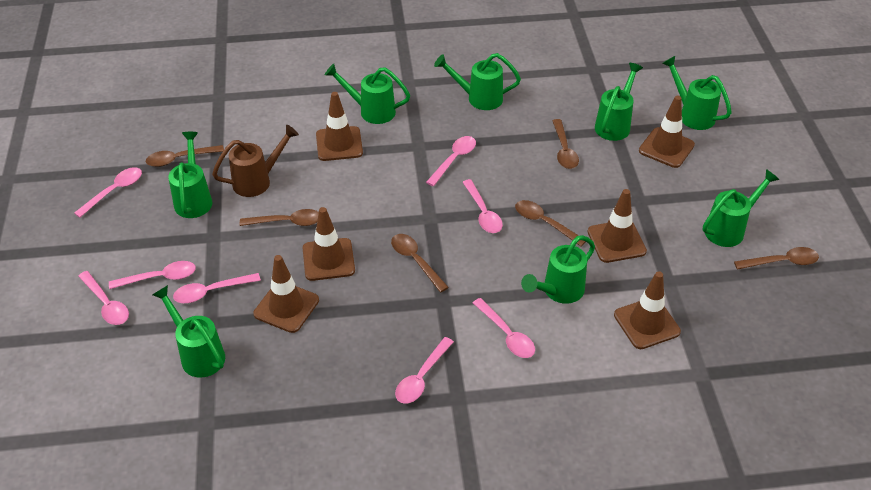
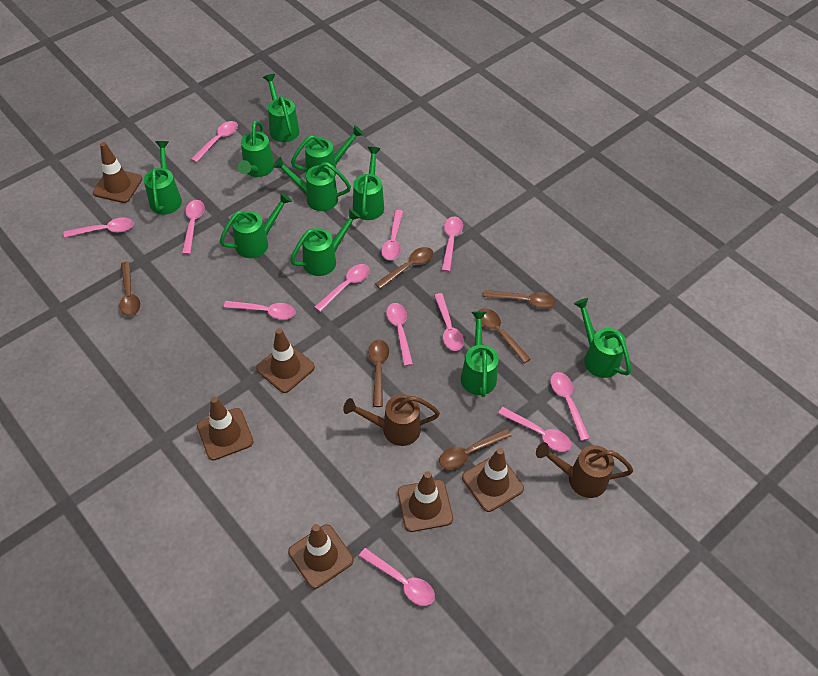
brown watering can: 1 -> 2
green watering can: 8 -> 10
pink spoon: 8 -> 12

